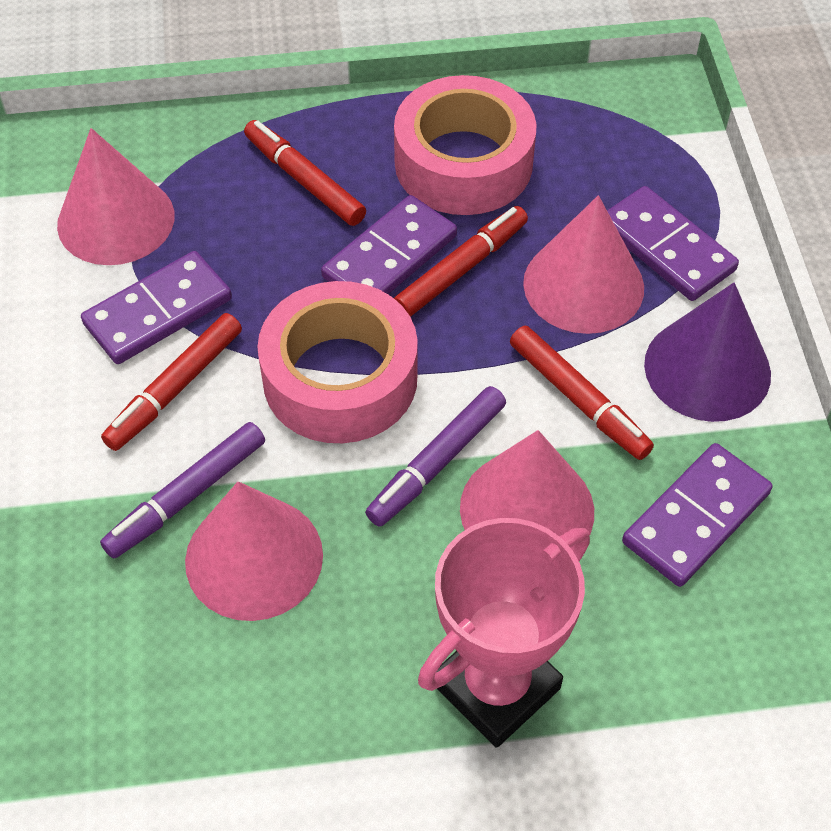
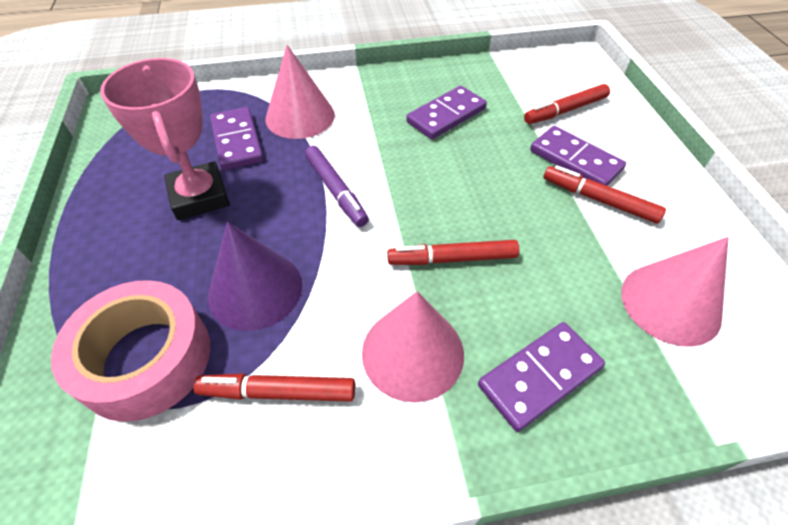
pink cone: 4 -> 3
pink tape: 2 -> 1
purple marker: 2 -> 1

